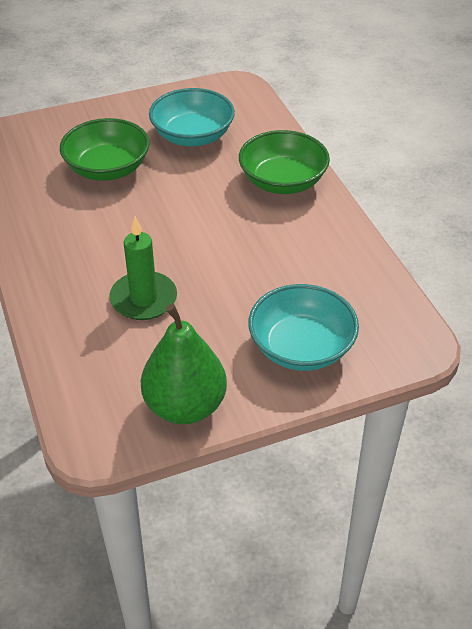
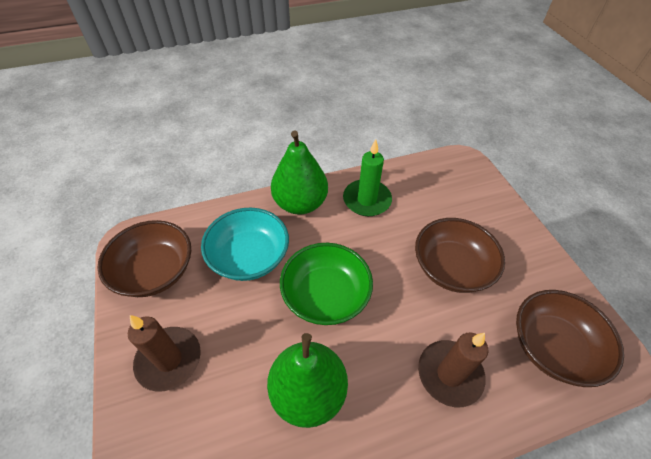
brown bowl: 0 -> 3
brown candle: 0 -> 2
green bowl: 2 -> 1
green pear: 1 -> 2
turquoise bowl: 2 -> 1

